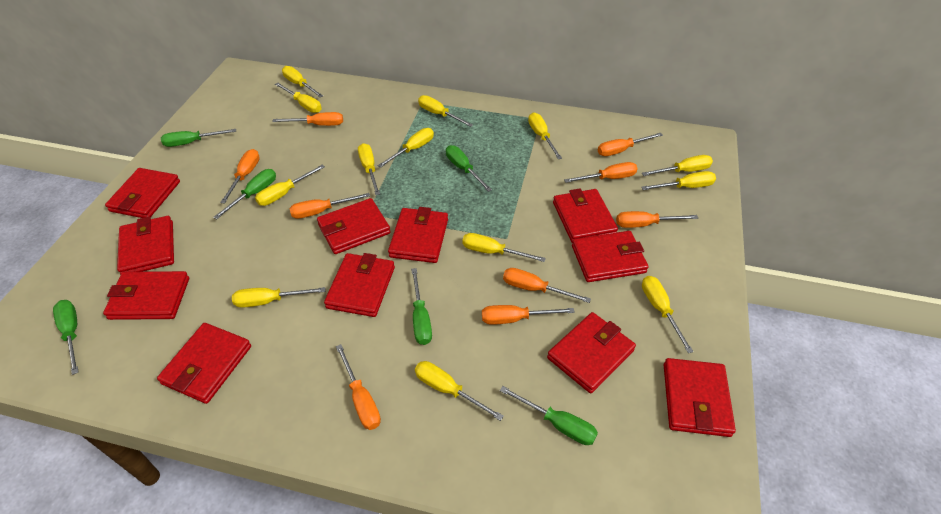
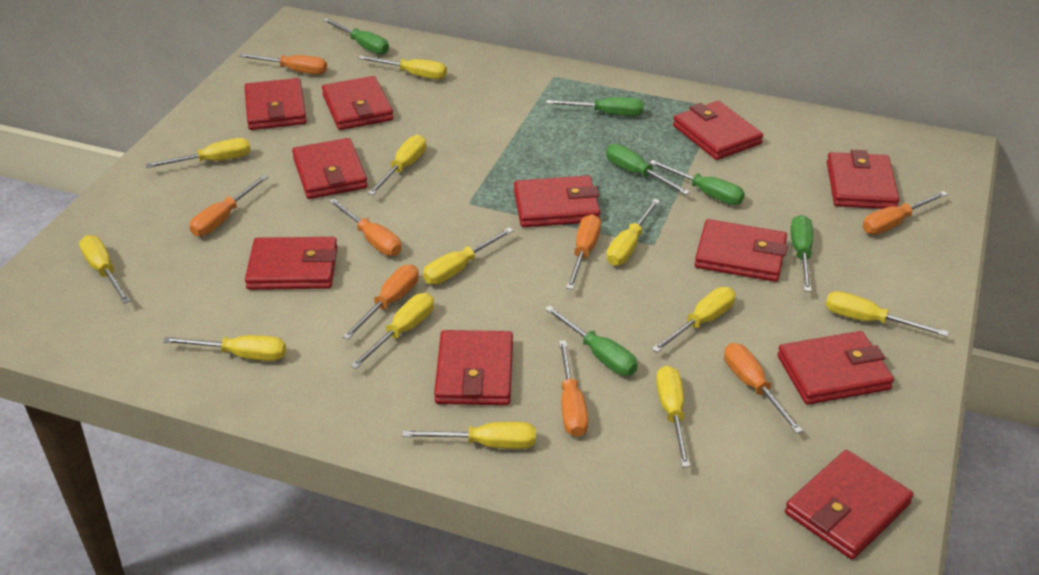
orange screwdriver: 9 -> 8
yellow screwdriver: 13 -> 12

